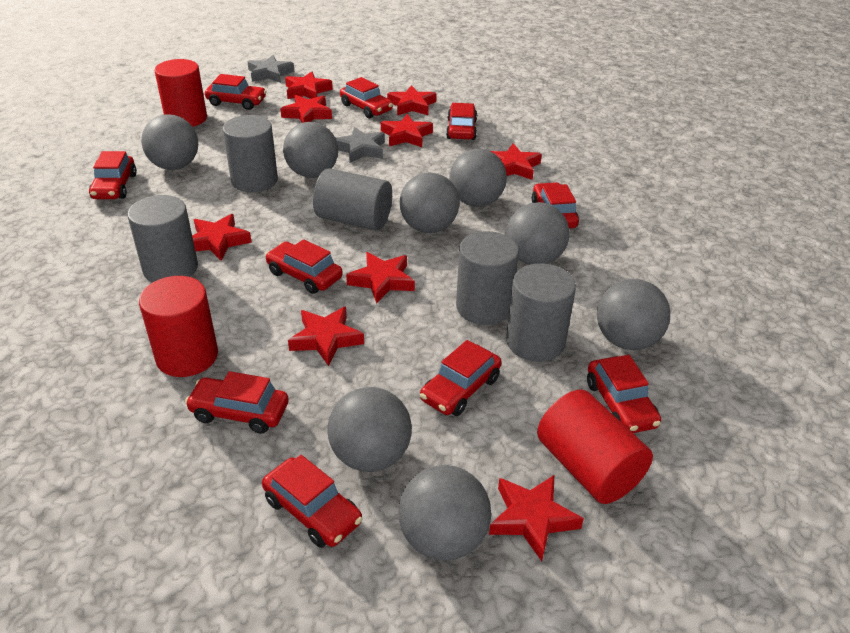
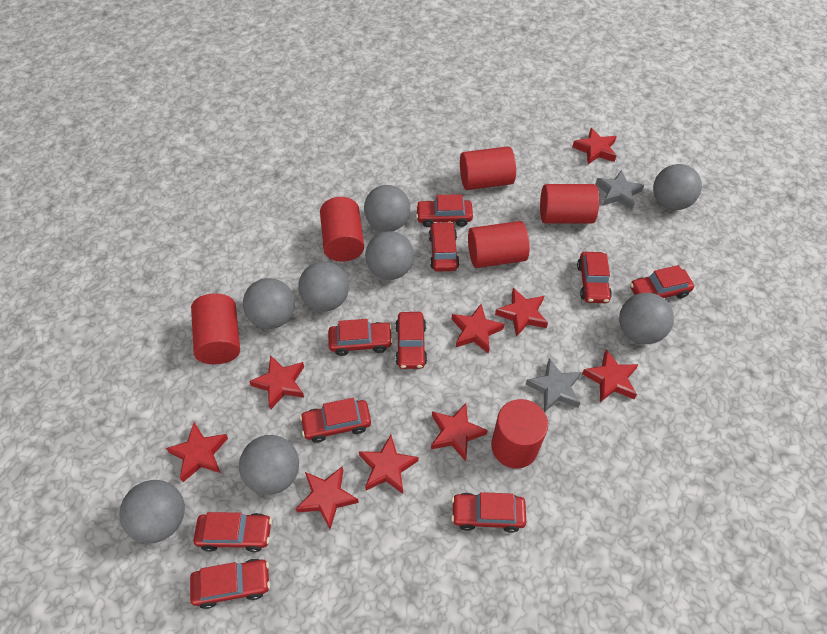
grey cylinder: 5 -> 0
red cylinder: 3 -> 6

